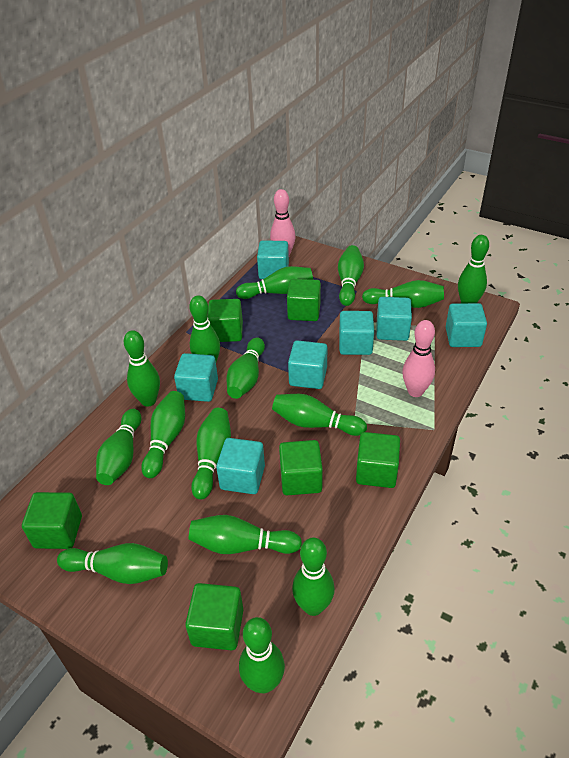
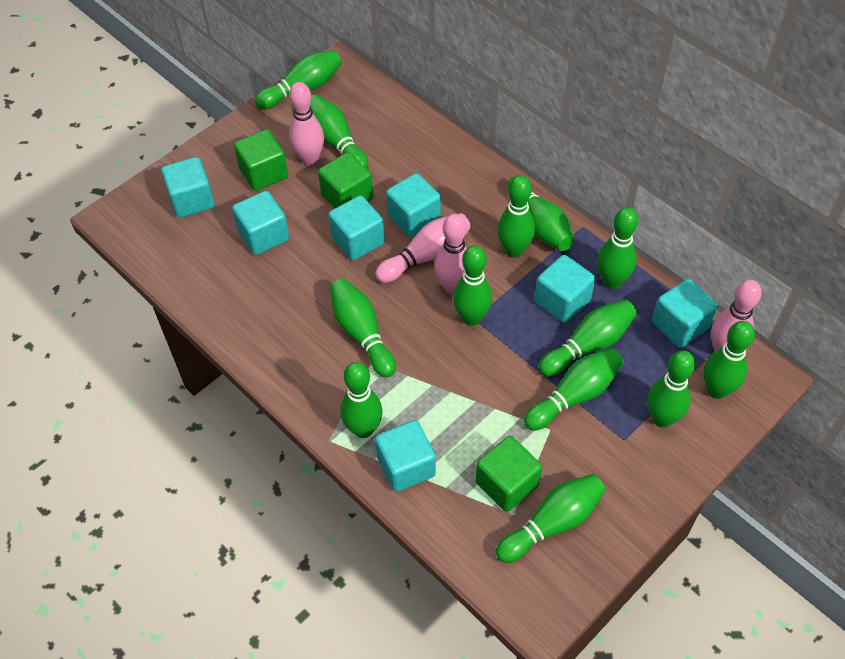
green bowling pin: 15 -> 13
green cube: 6 -> 3
pink bowling pin: 2 -> 4

